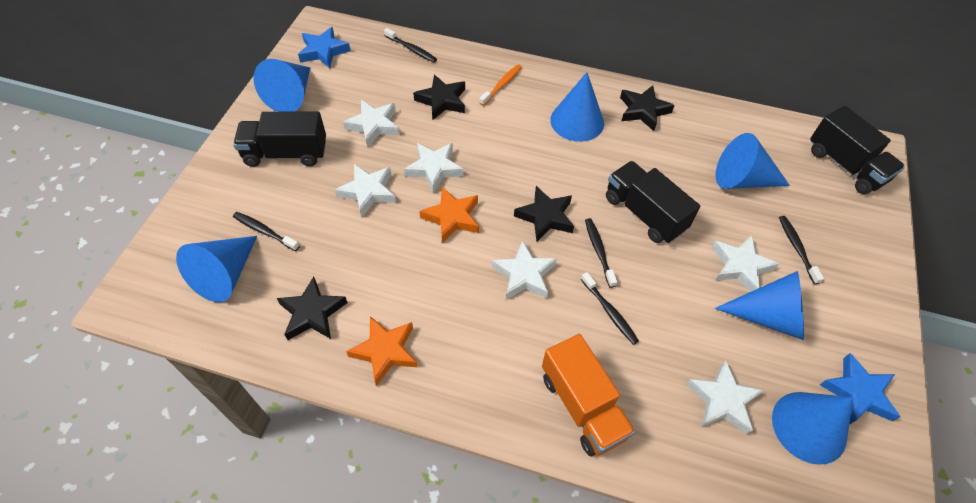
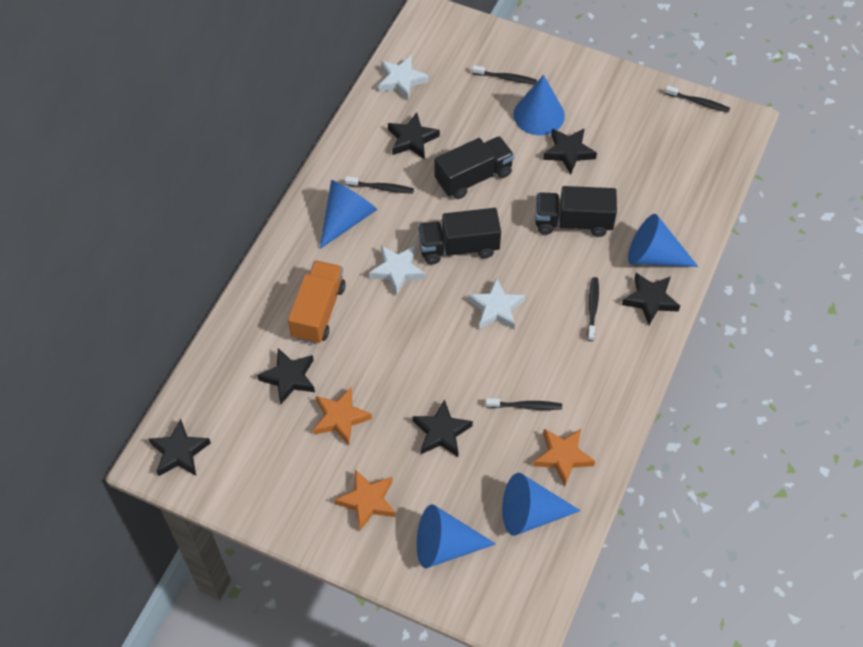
black star: 4 -> 6
blue cone: 6 -> 5
blue star: 2 -> 0
orange star: 2 -> 3
orange toothbrush: 1 -> 0
white star: 6 -> 3

